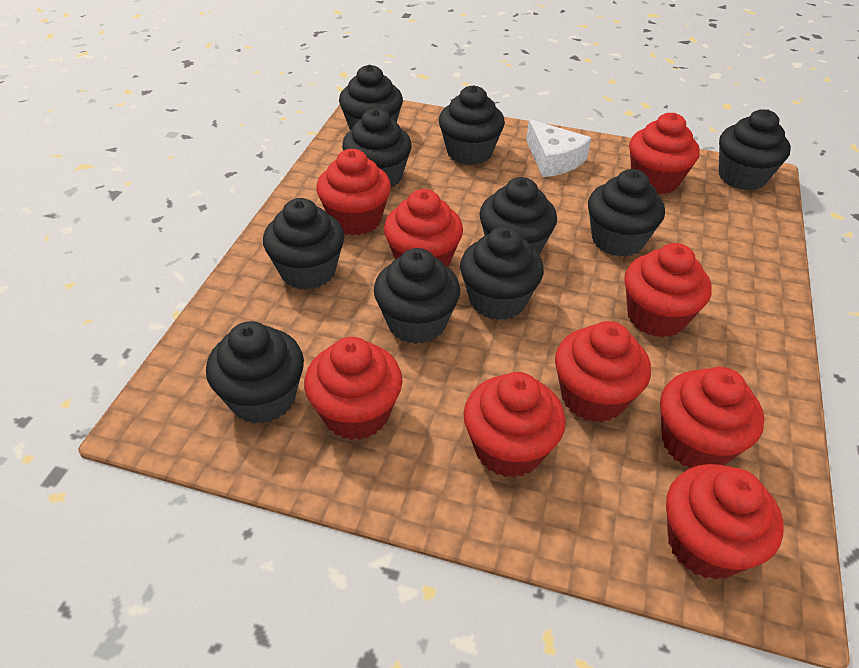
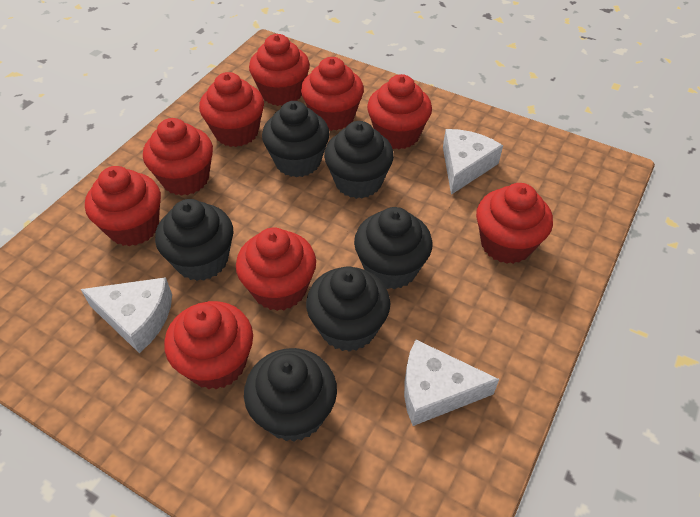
black cupcake: 10 -> 6
white cheese: 1 -> 3

